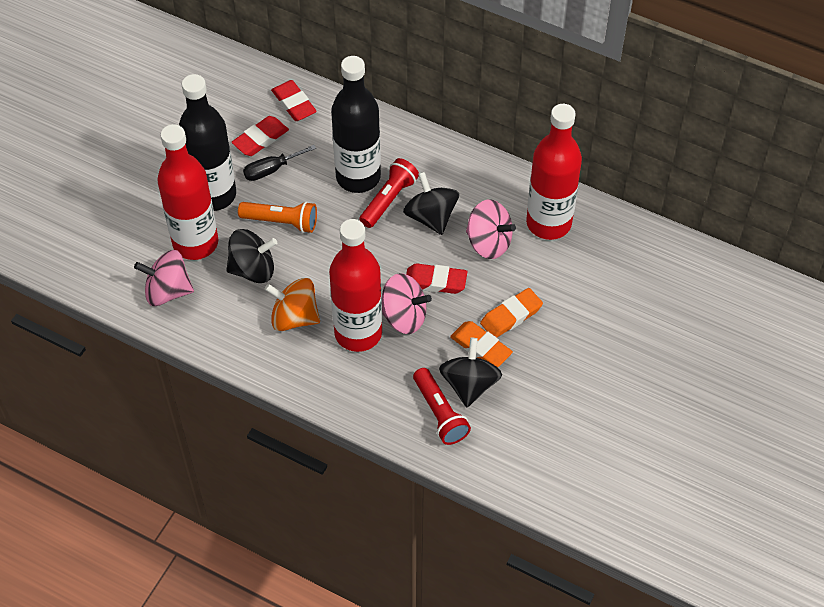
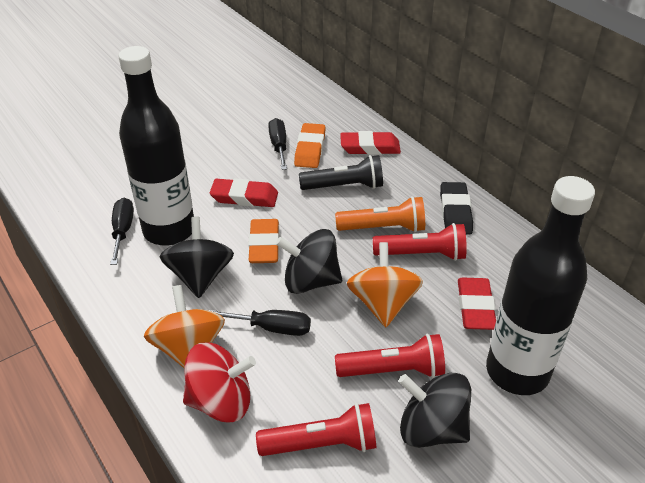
black eraser: 0 -> 1
black flashlight: 0 -> 1
black screwdriver: 1 -> 3
orange spinning top: 1 -> 2
pink spinning top: 3 -> 0
red bottle: 3 -> 0
red flashlight: 2 -> 3
red spinning top: 0 -> 1

